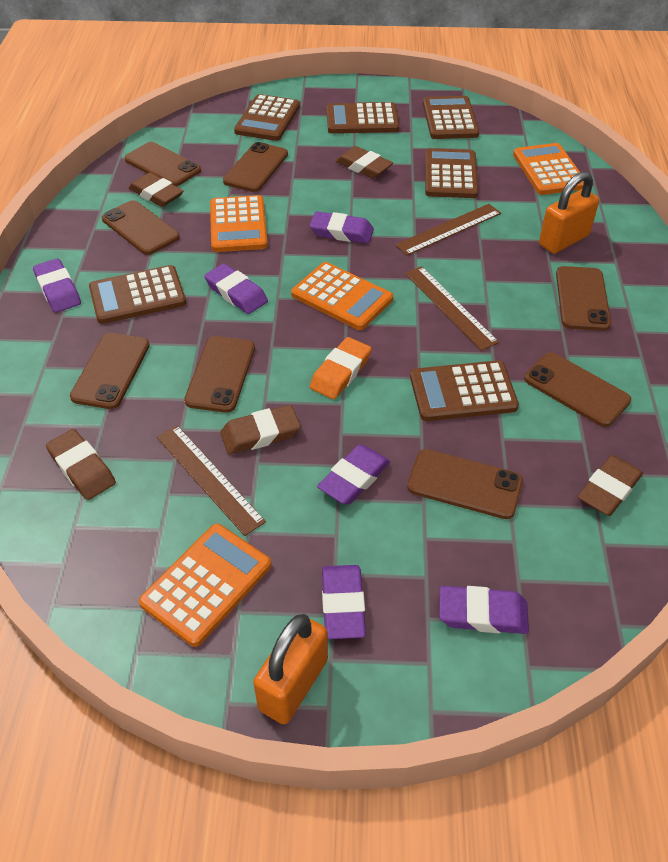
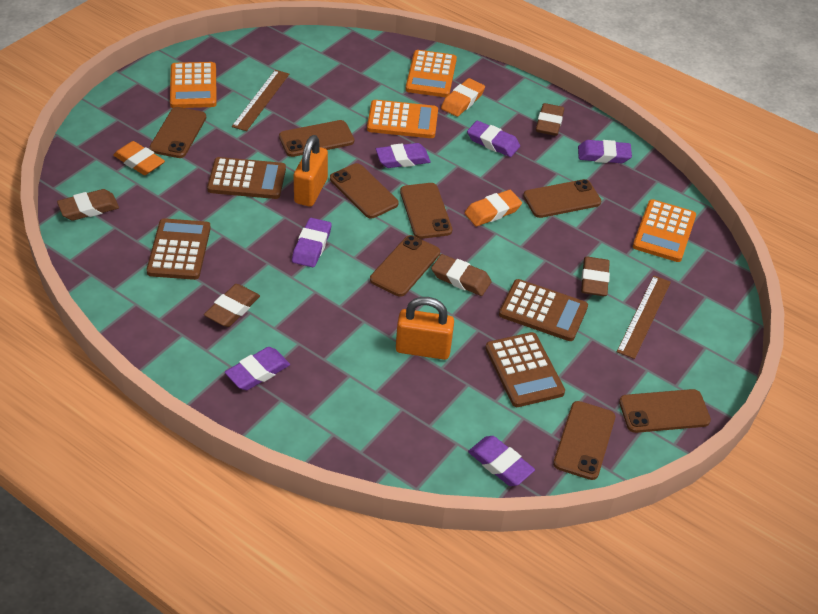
brown calculator: 6 -> 4
brown ruler: 3 -> 2
orange eraser: 1 -> 3

